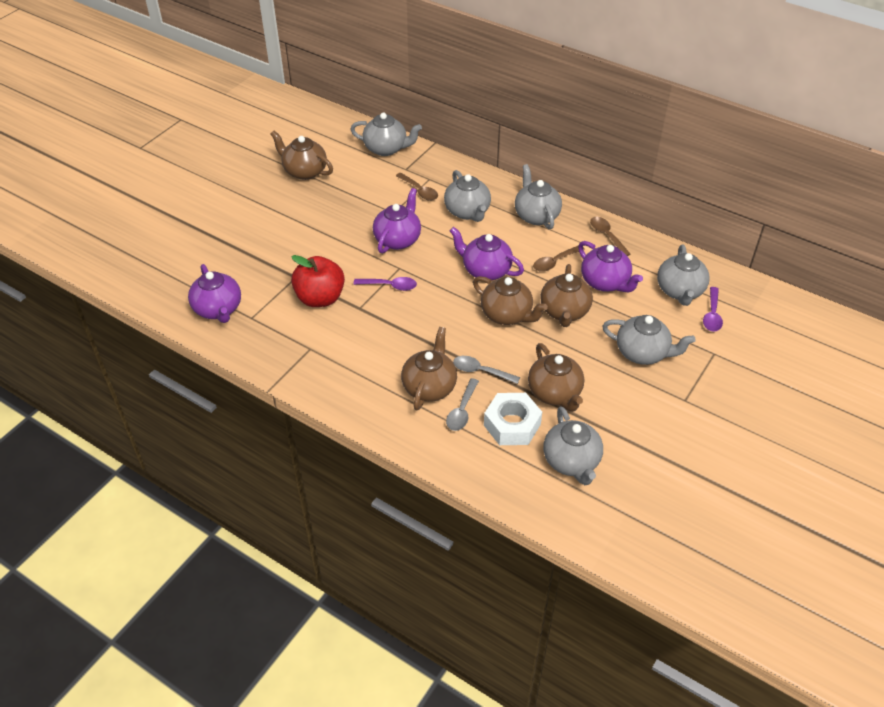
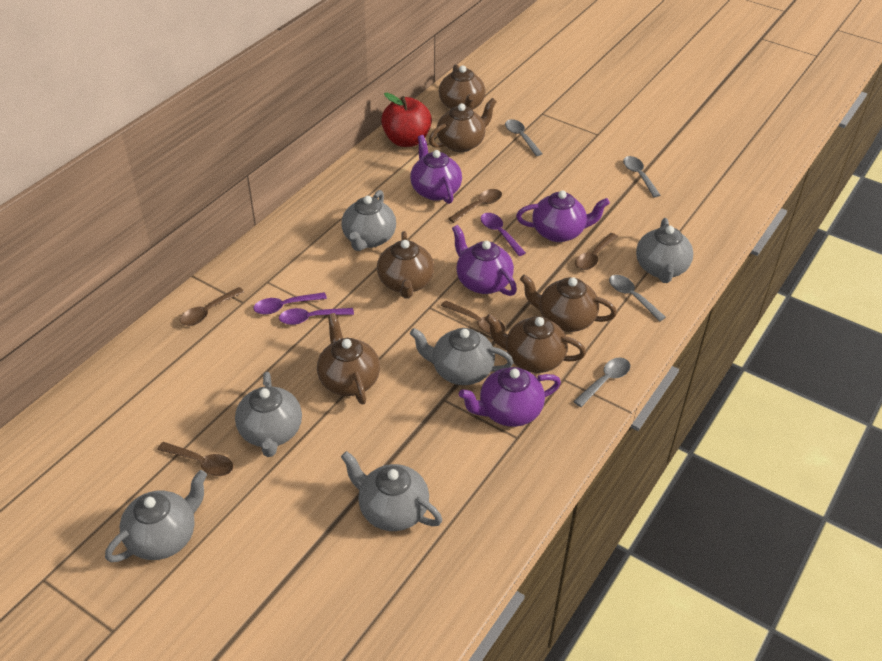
brown spoon: 3 -> 5
brown teapot: 5 -> 6
grey spoon: 2 -> 4
purple spoon: 2 -> 3
white nut: 1 -> 0

